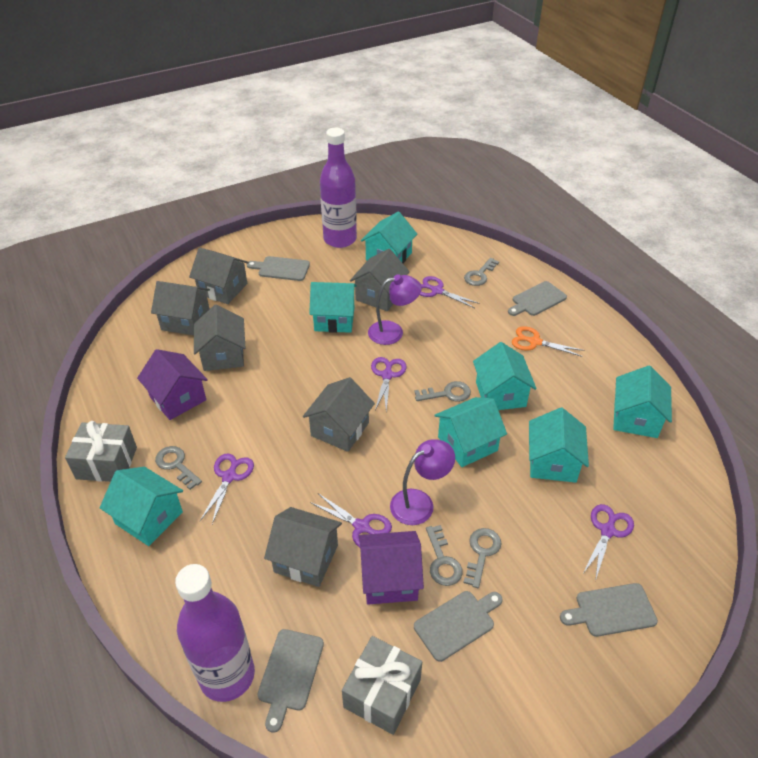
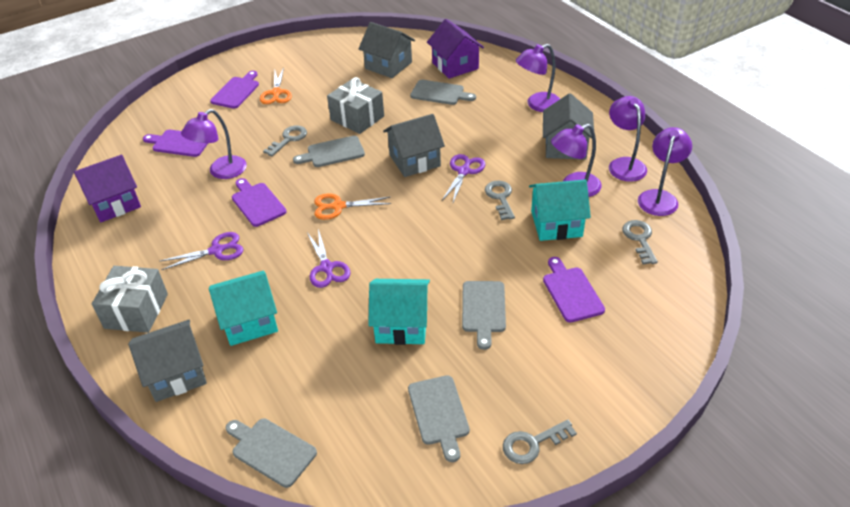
grey house: 6 -> 4
grey key: 5 -> 4
orange scissors: 1 -> 2
purple bottle: 2 -> 0
purple cutting board: 0 -> 4
purple lamp: 2 -> 5
purple scissors: 5 -> 3
turquoise house: 7 -> 3

